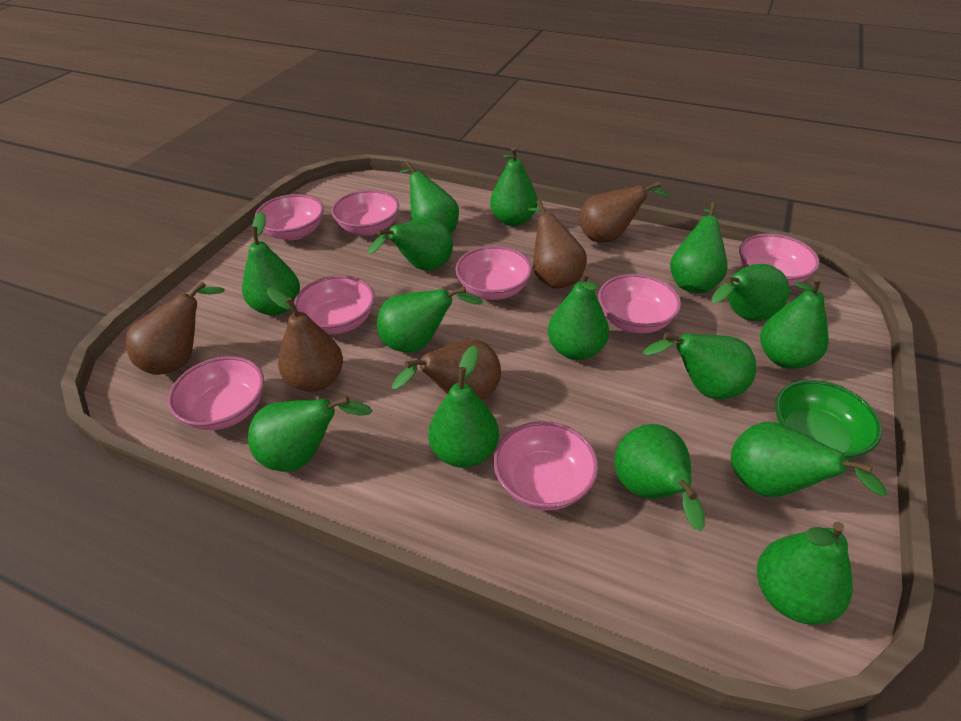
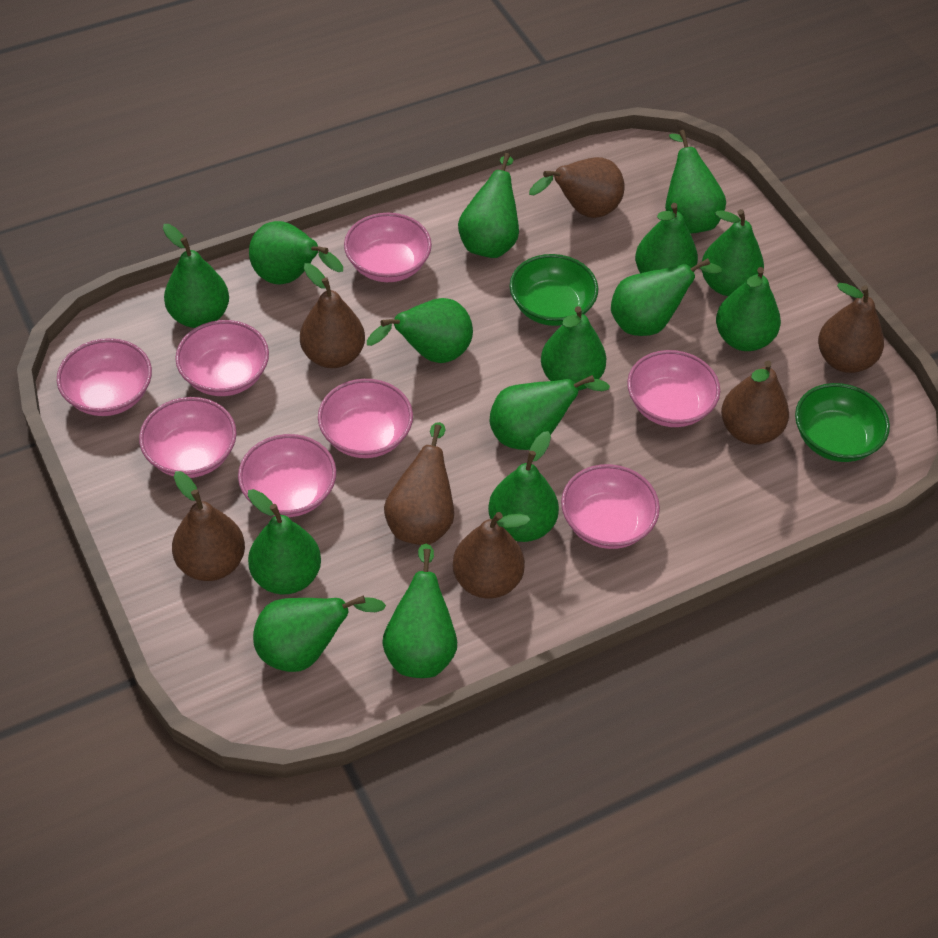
brown pear: 5 -> 7
green bowl: 1 -> 2

